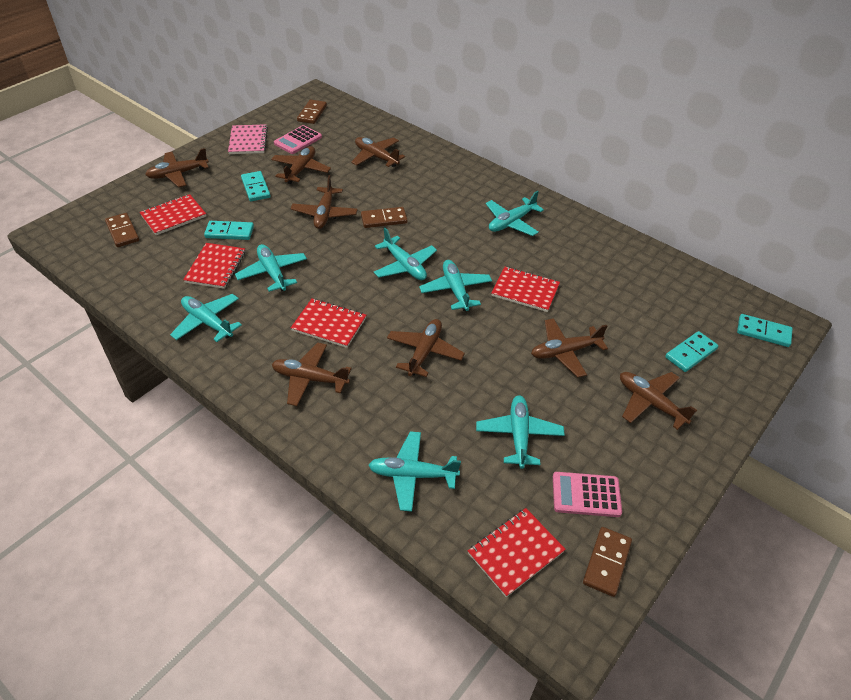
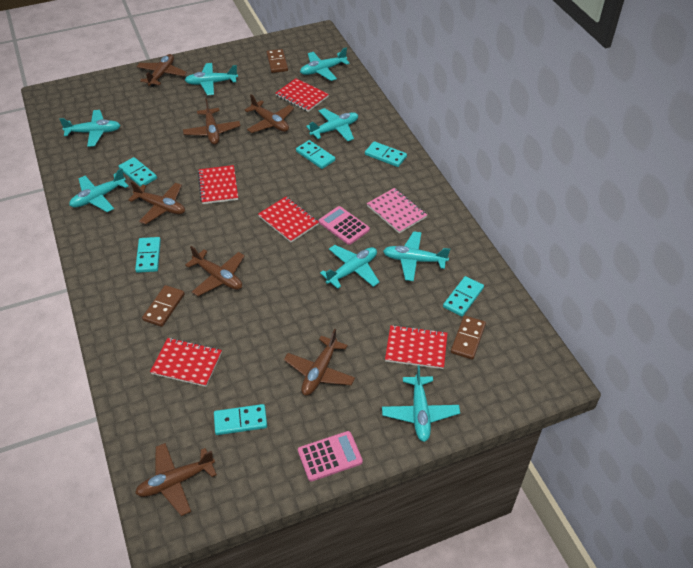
brown domino: 4 -> 3
brown plane: 8 -> 7
turquoise domino: 4 -> 6
turquoise plane: 7 -> 8

